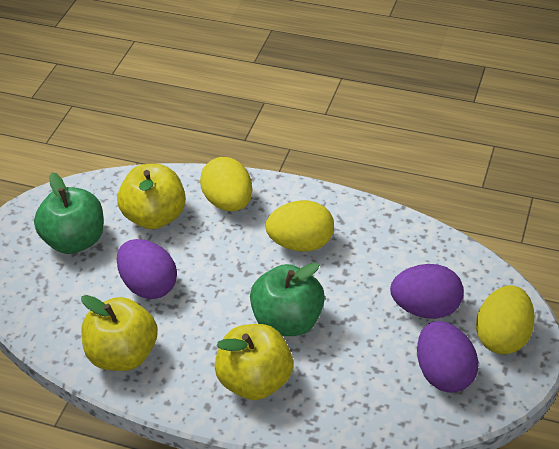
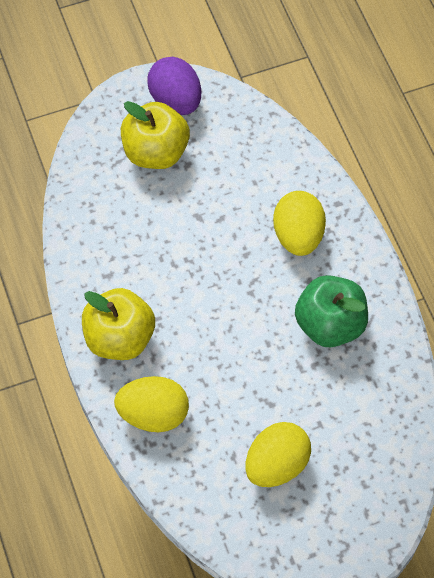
green apple: 2 -> 1
purple egg: 3 -> 1
yellow apple: 3 -> 2

